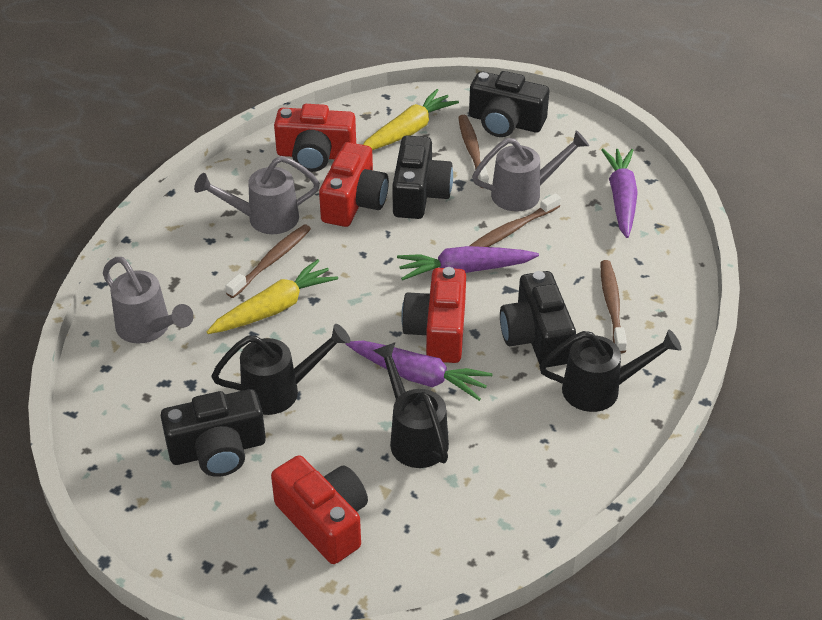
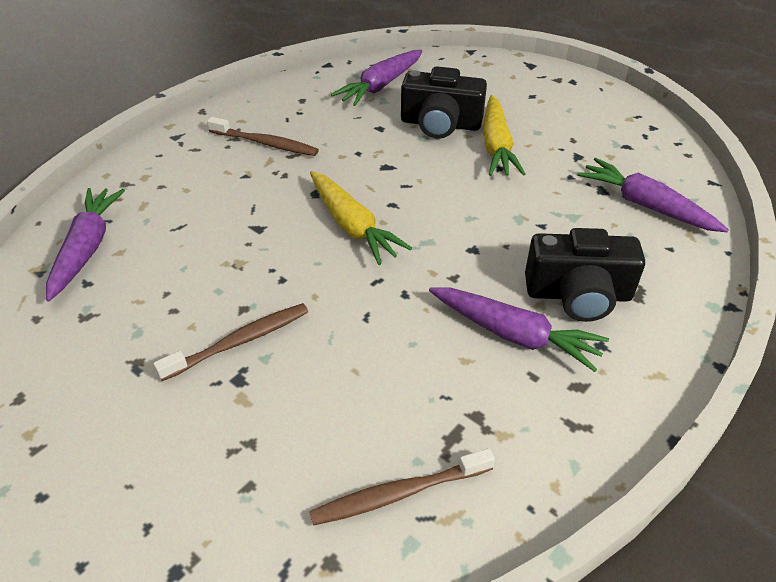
black camera: 4 -> 2
black watering can: 3 -> 0
brown toothbrush: 4 -> 3
grey watering can: 3 -> 0
purple carrot: 3 -> 4
red camera: 4 -> 0

